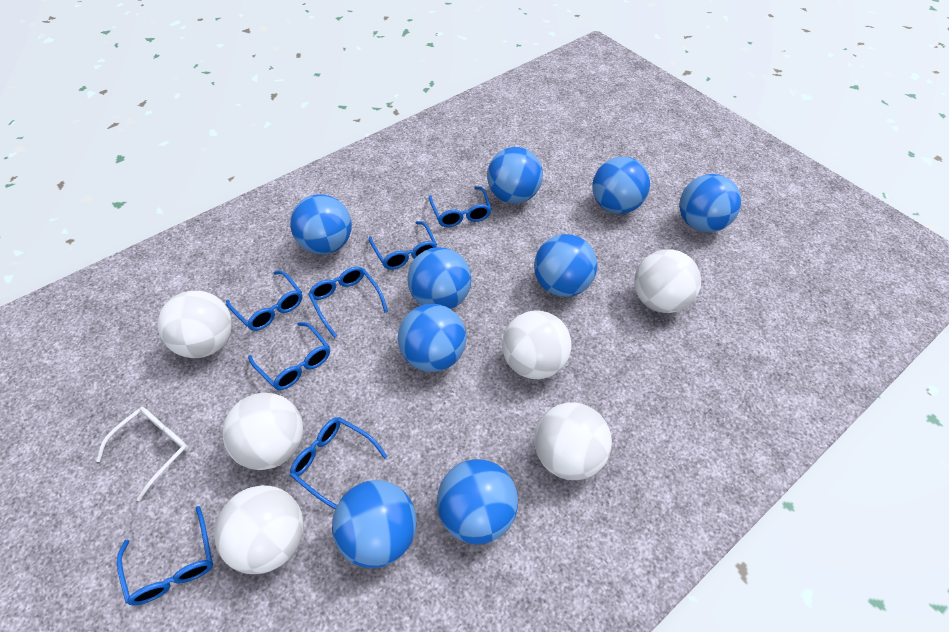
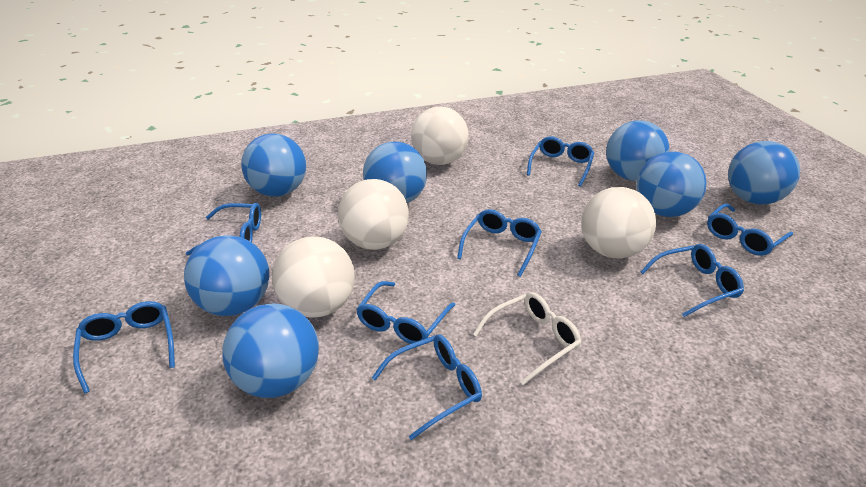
blue ball: 9 -> 7
blue glasses: 7 -> 8
white ball: 6 -> 4

